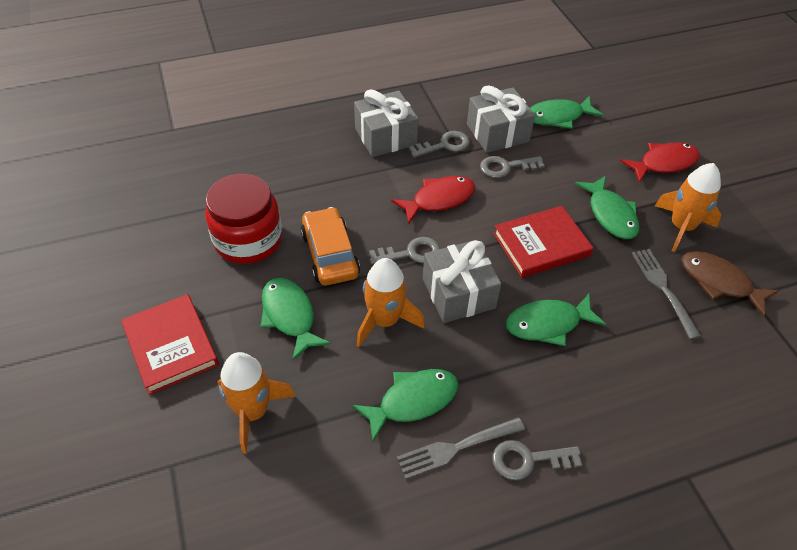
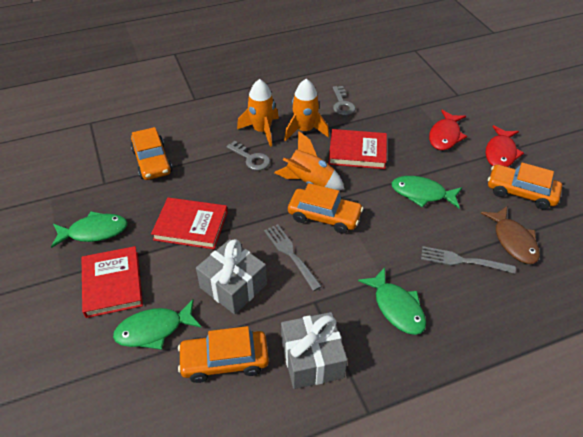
green fish: 5 -> 4
grey gift: 3 -> 2
grey key: 4 -> 2
orange car: 1 -> 4
red book: 2 -> 3
red jar: 1 -> 0

